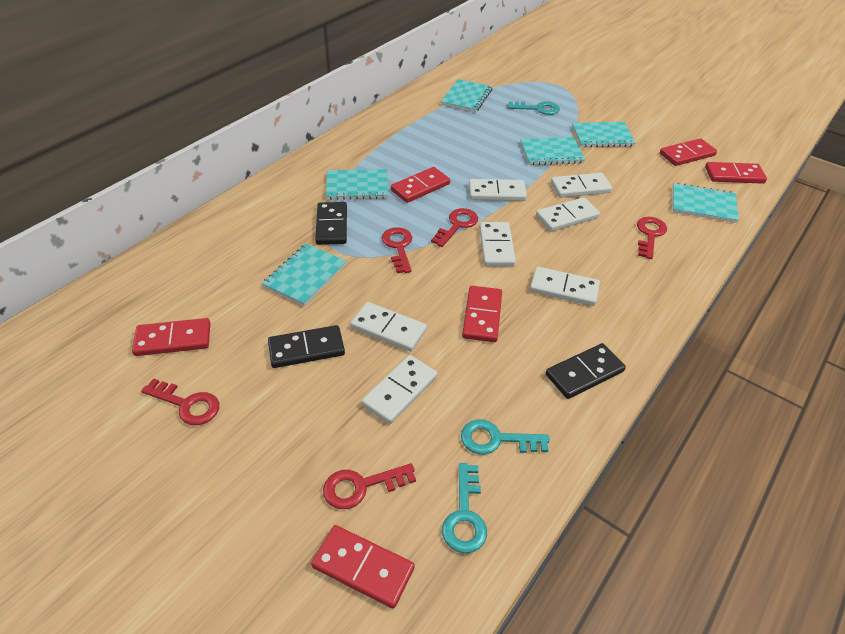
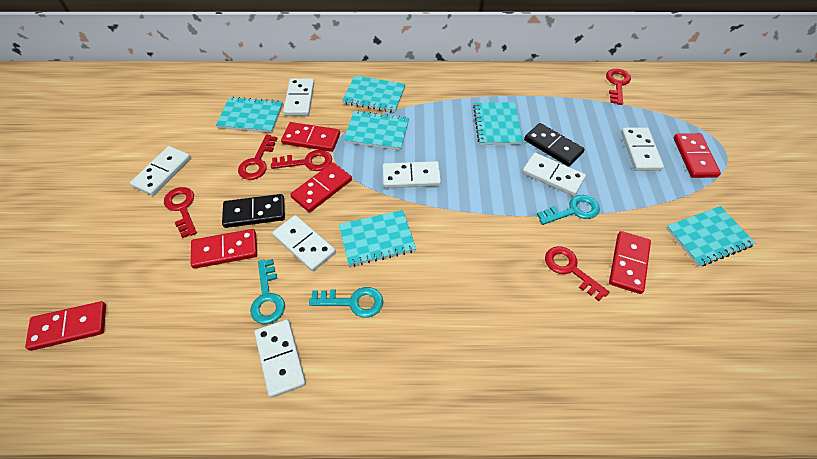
black domino: 3 -> 2

